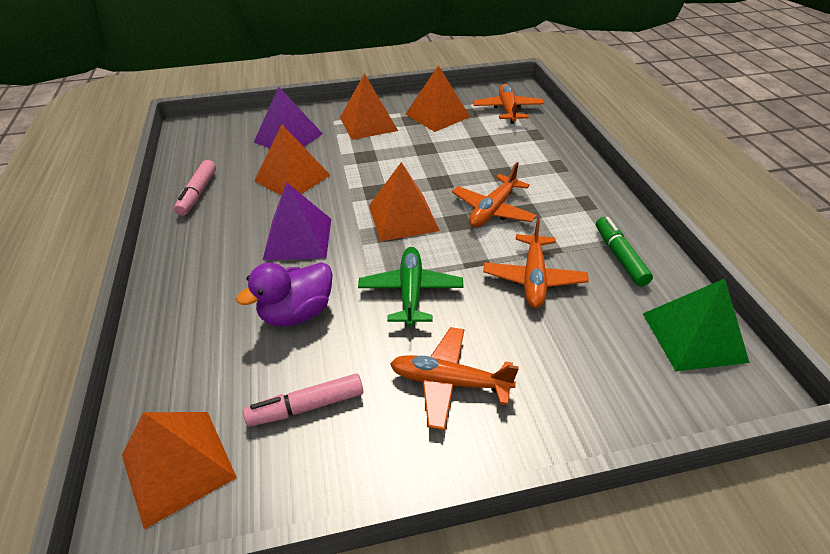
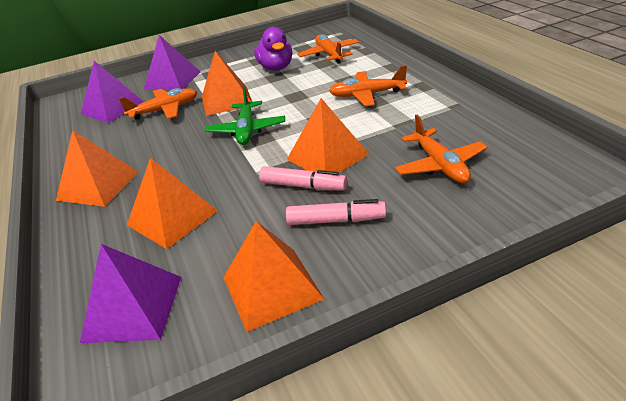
green marker: 1 -> 0
green pyramid: 1 -> 0
purple pyramid: 2 -> 3

